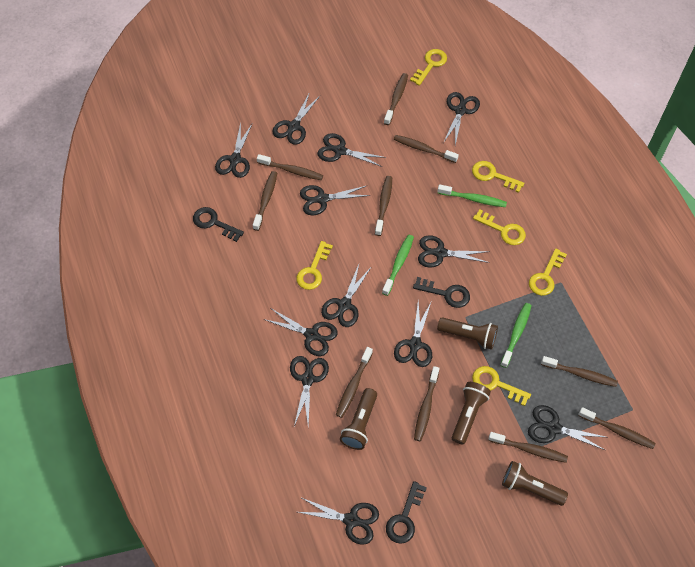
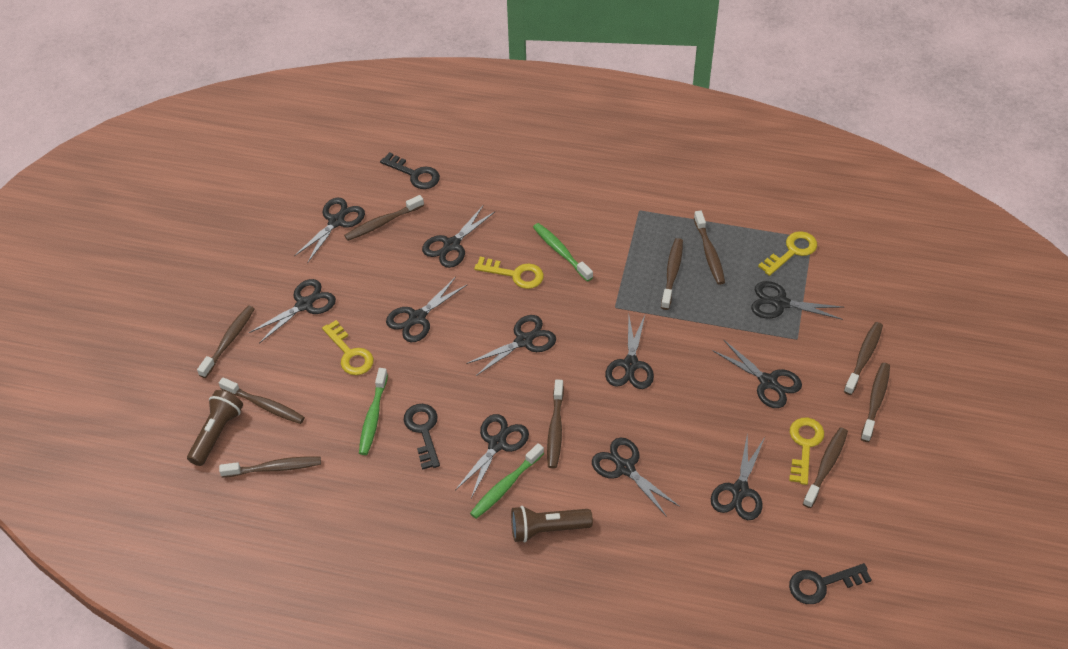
black scissors: 12 -> 11
brown flashlight: 4 -> 2
yellow key: 6 -> 4

